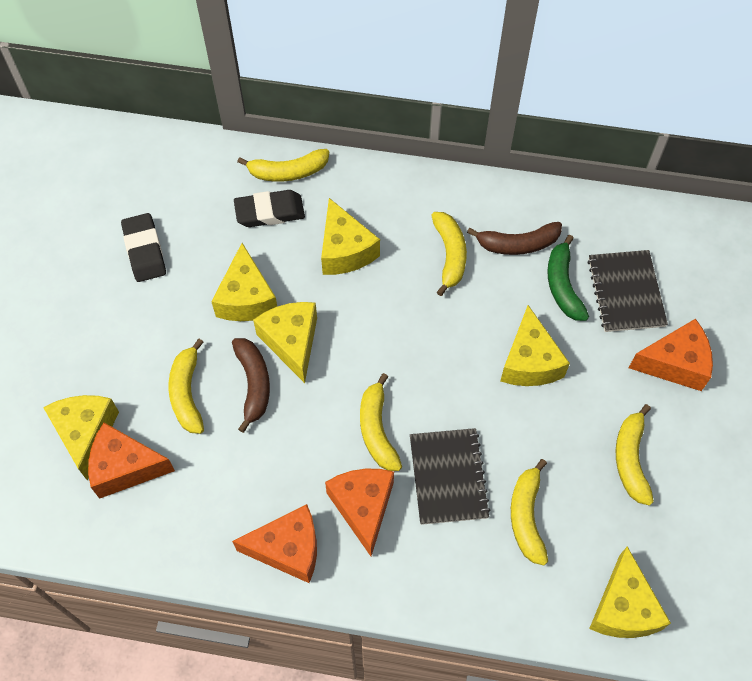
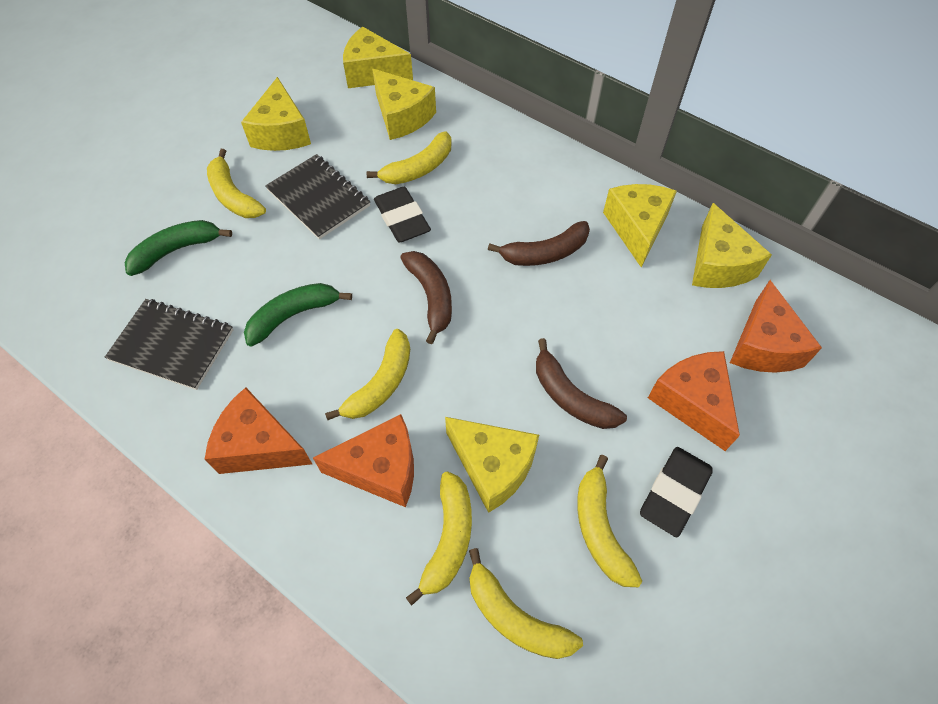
brown banana: 2 -> 3
green banana: 1 -> 2

